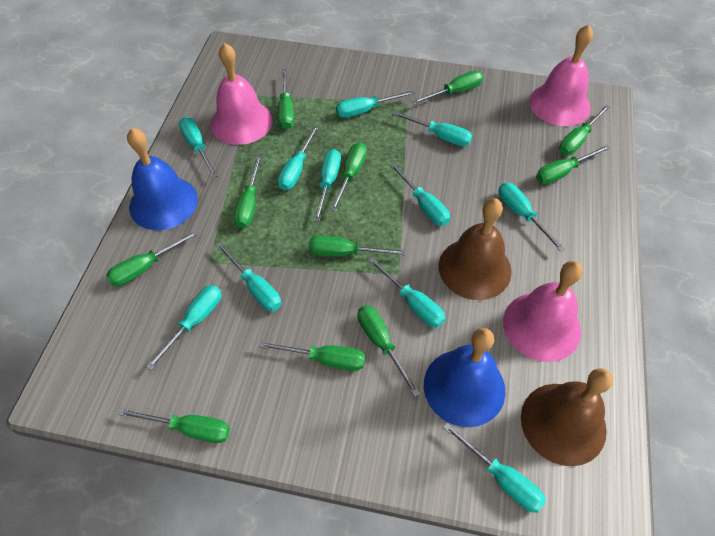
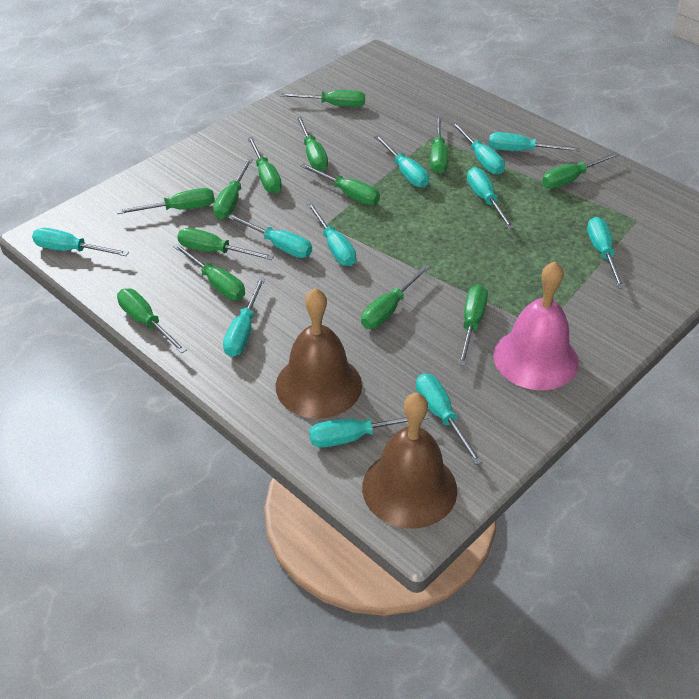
blue bell: 2 -> 0
green screwdriver: 11 -> 13
pink bell: 3 -> 1

